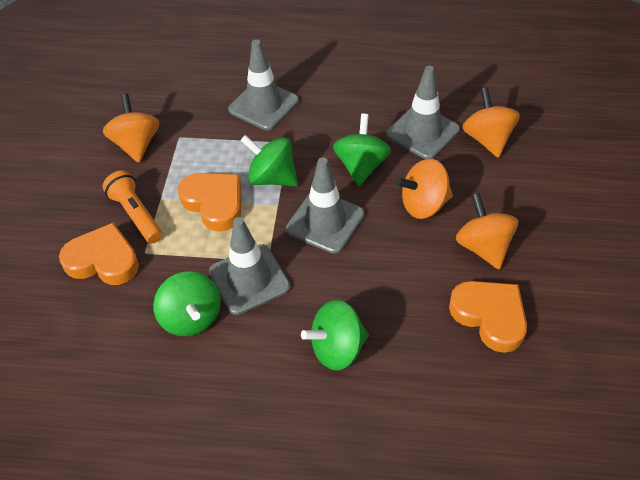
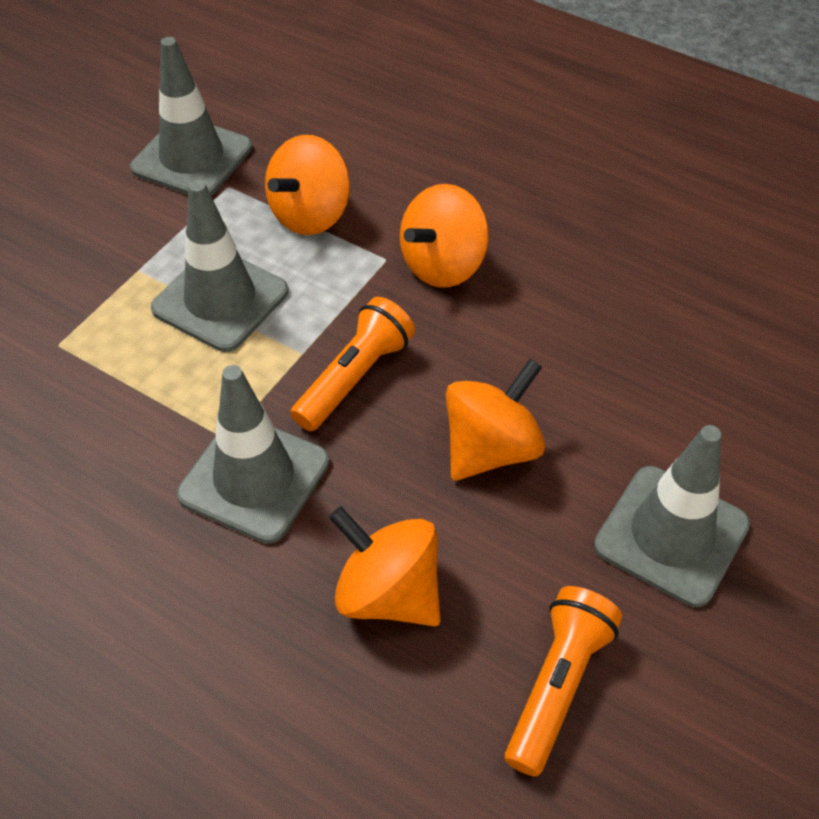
green spinning top: 4 -> 0
orange flashlight: 1 -> 2
orange heart: 3 -> 0

